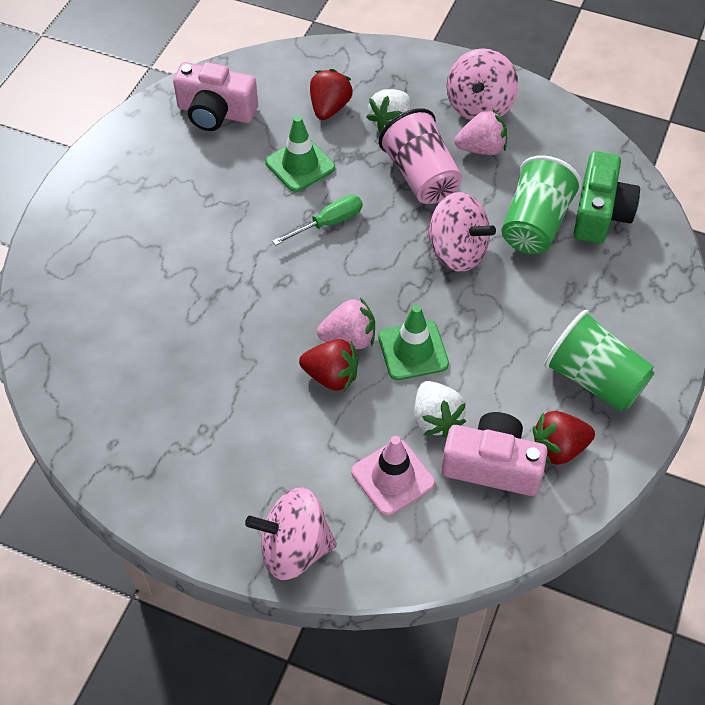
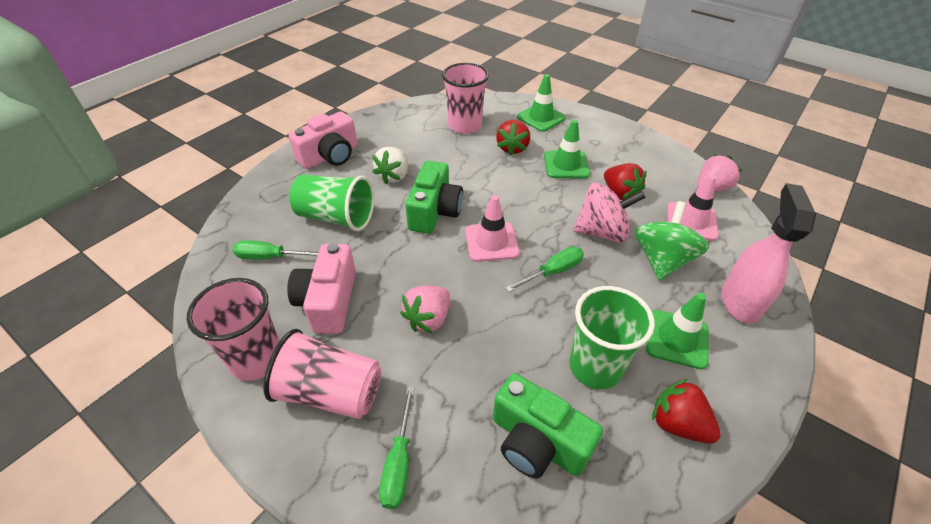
green camera: 1 -> 2
green screwdriver: 1 -> 3
green spinning top: 0 -> 1
green traffic cone: 2 -> 3
pink cup: 1 -> 3
pink spinning top: 3 -> 1
pink spray bottle: 0 -> 1
pink traffic cone: 1 -> 2
white strawberry: 2 -> 1

